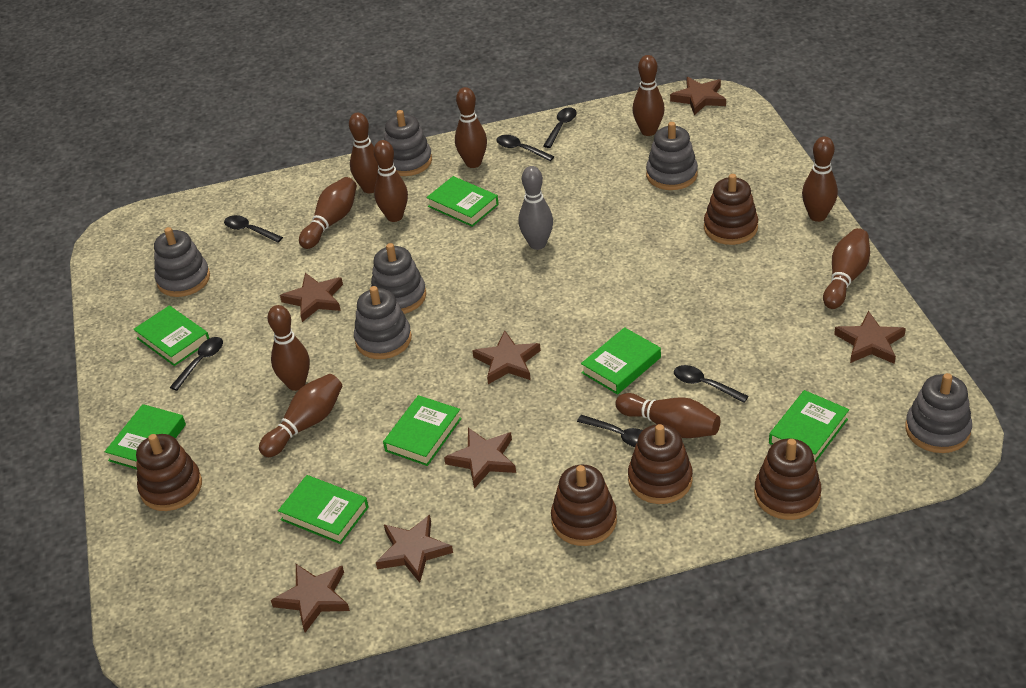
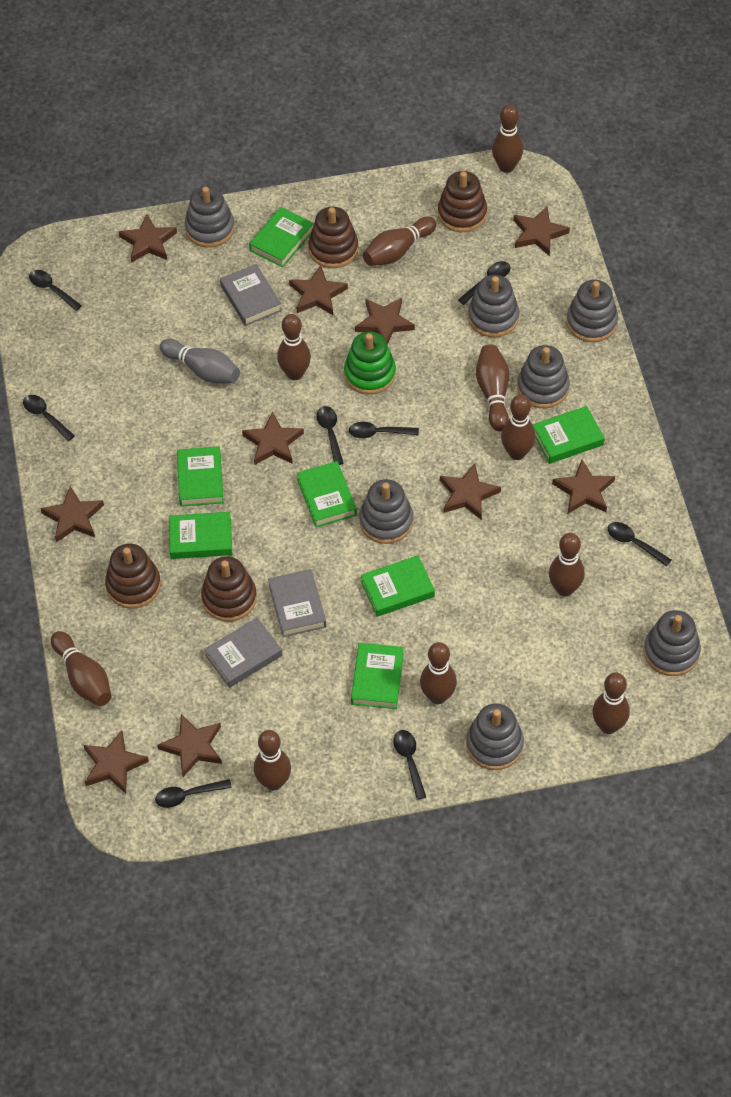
black spoon: 6 -> 8
brown stacking toy: 5 -> 4
brown star: 7 -> 10
green stacking toy: 0 -> 1
grey book: 0 -> 3
grey stacking toy: 6 -> 7

